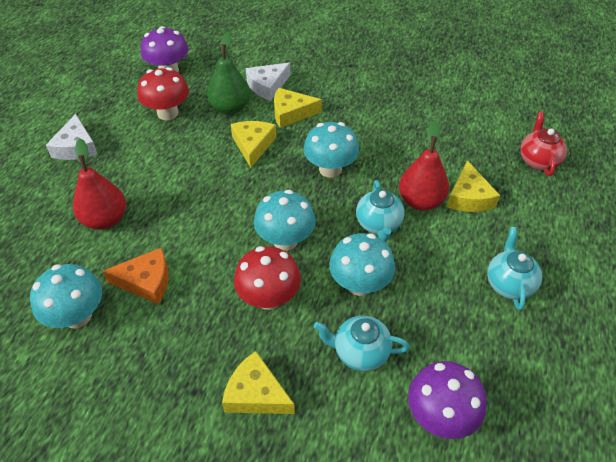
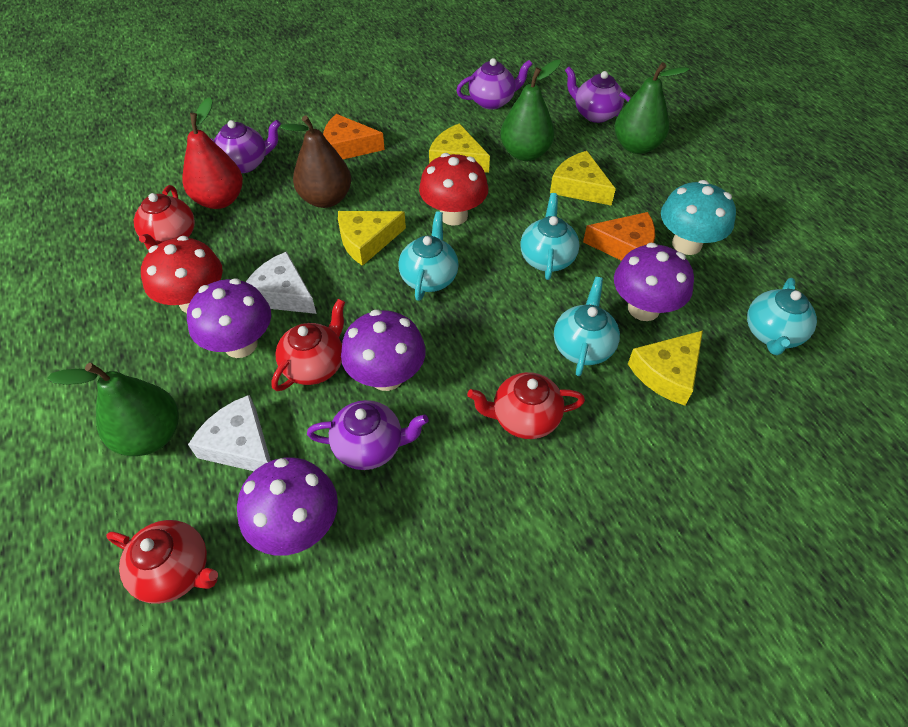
brown pear: 0 -> 1
green pear: 1 -> 3
orange cheese: 1 -> 2
purple mushroom: 2 -> 4
purple teapot: 0 -> 4
red pear: 2 -> 1
red teapot: 1 -> 4
turquoise mushroom: 4 -> 1
turquoise teapot: 3 -> 4

